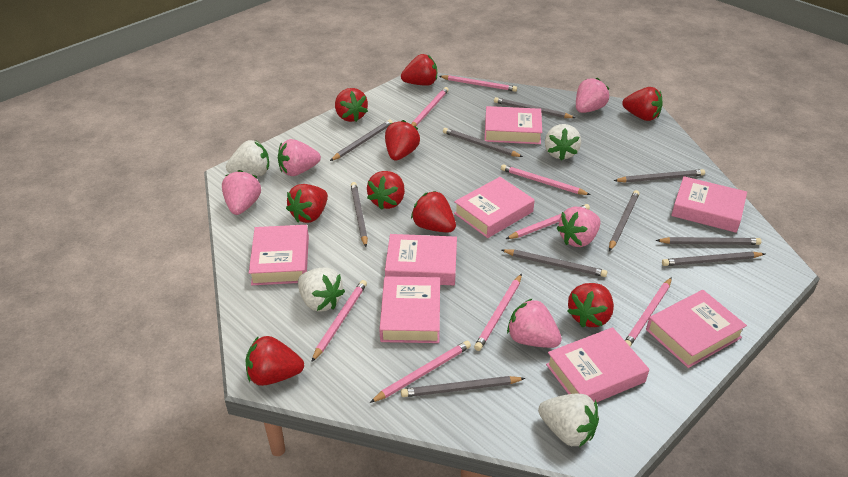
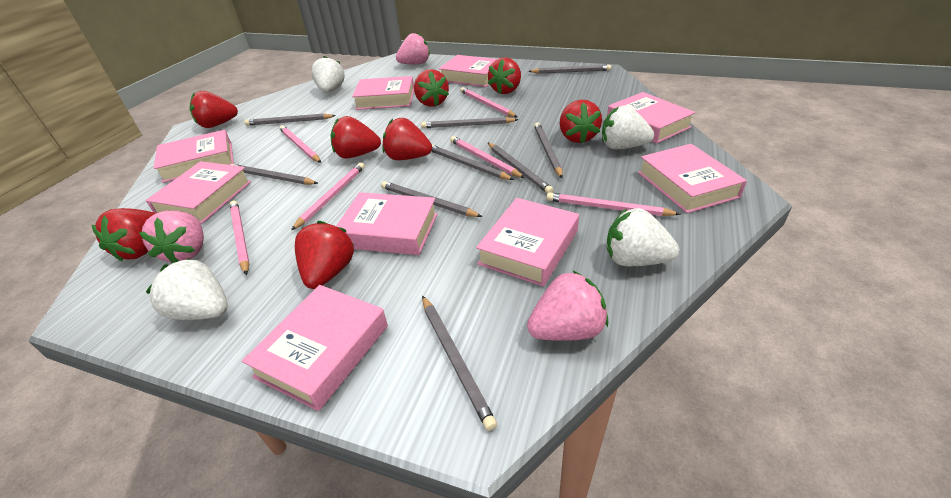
grey pencil: 10 -> 9
pink book: 8 -> 9
pink pencil: 8 -> 6
pink strawberry: 5 -> 3
red strawberry: 9 -> 8

